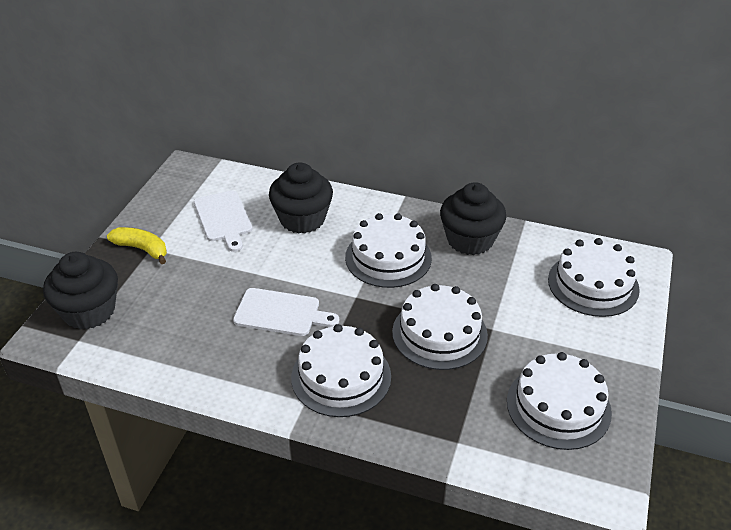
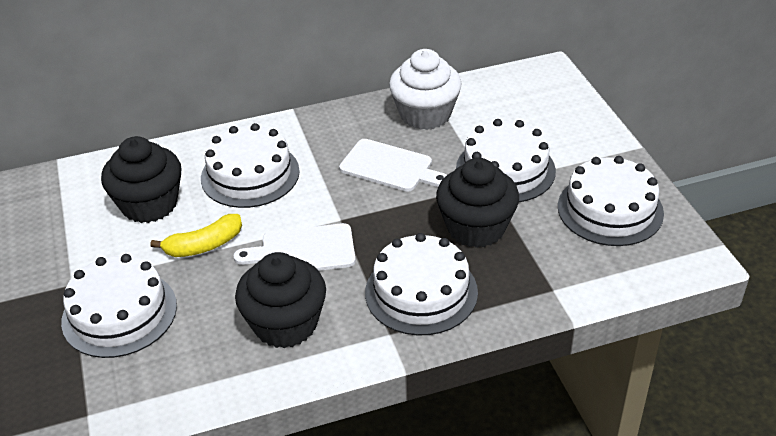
white cupcake: 0 -> 1

